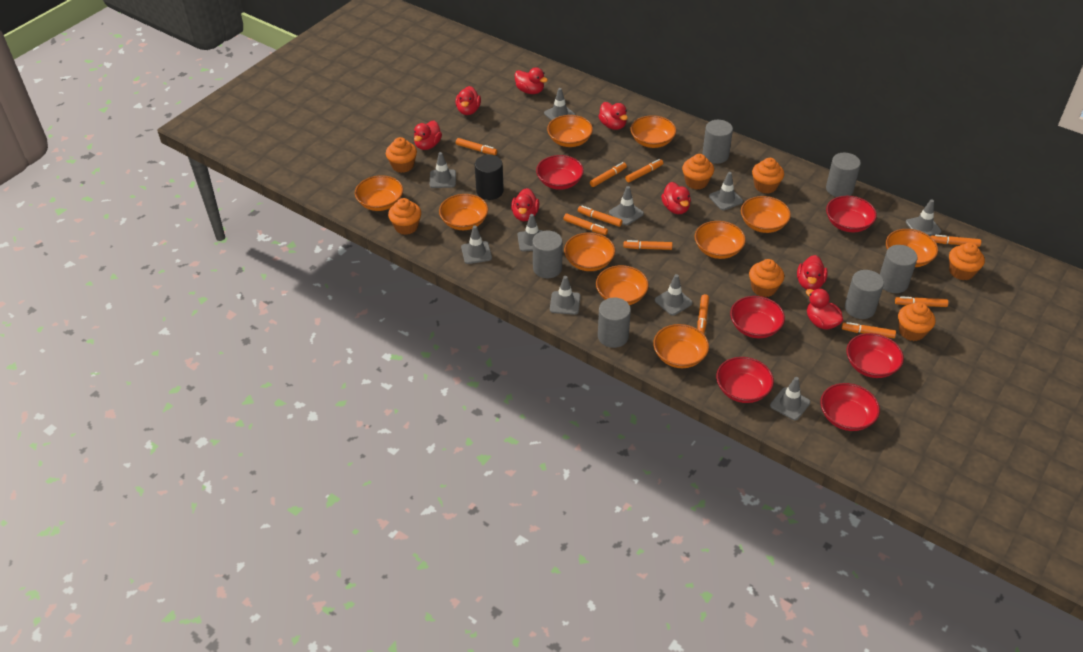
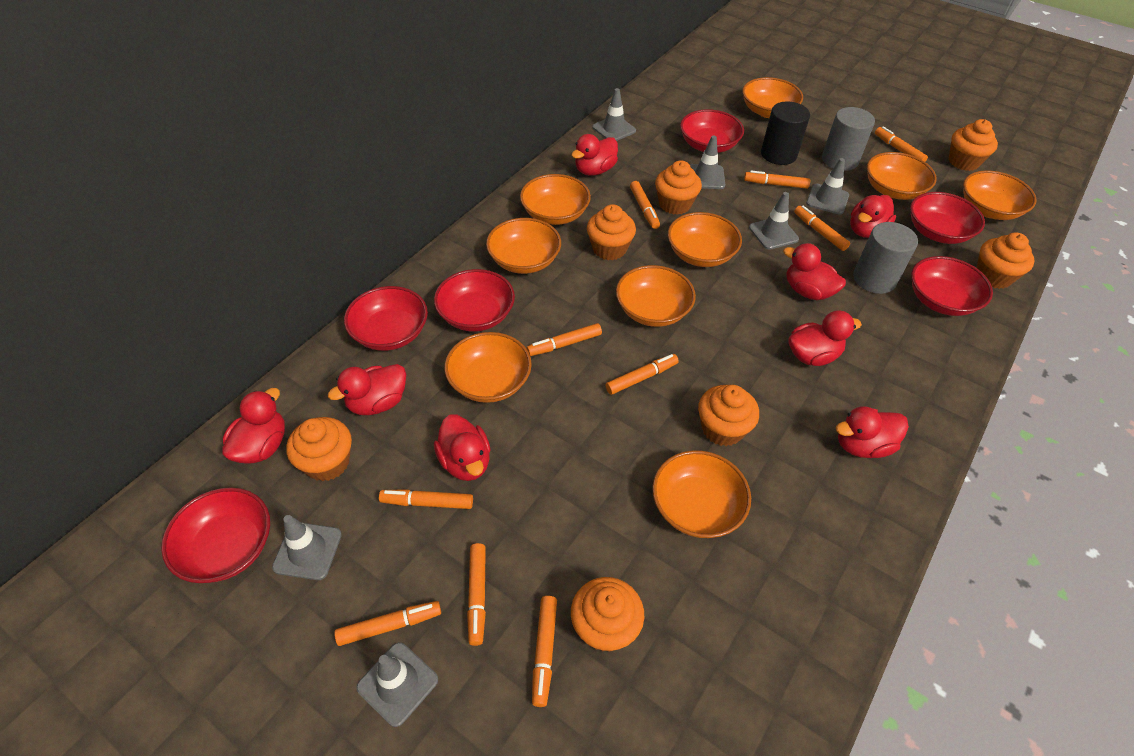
grey cylinder: 6 -> 2
grey traffic cone: 10 -> 6
orange bowl: 10 -> 9

